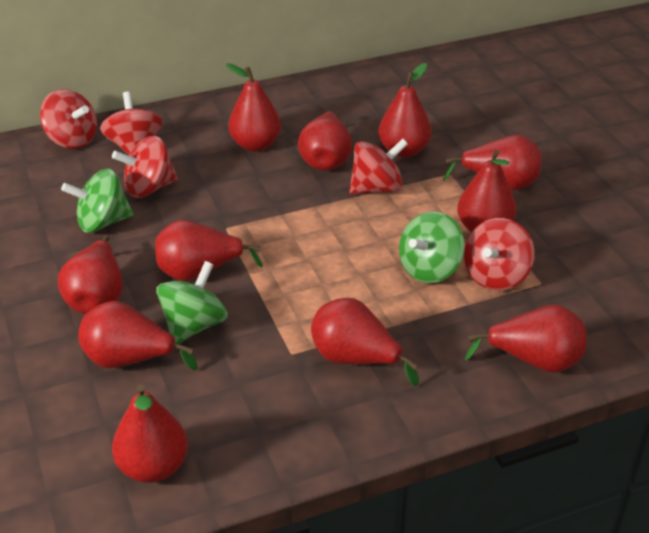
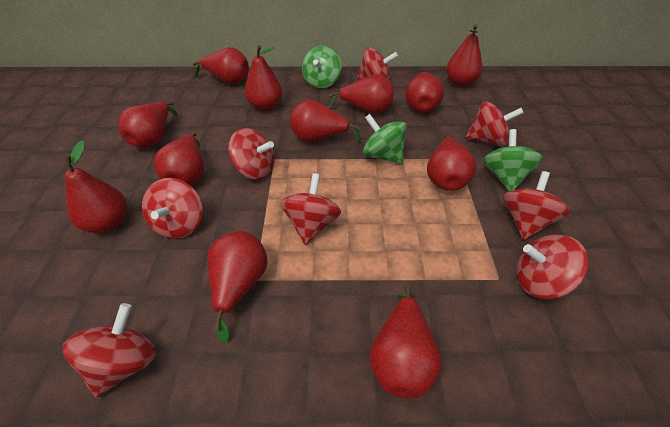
red pear: 11 -> 12
red spinning top: 5 -> 8

